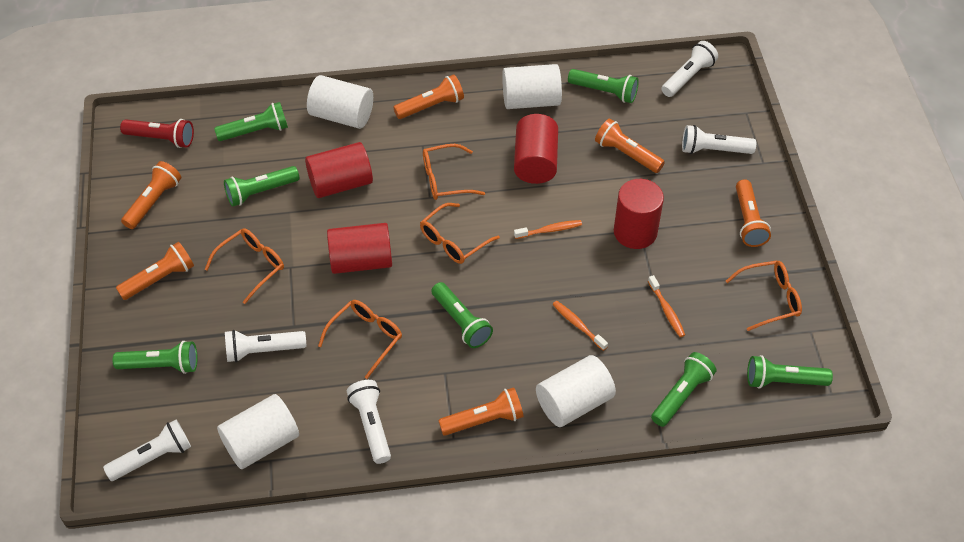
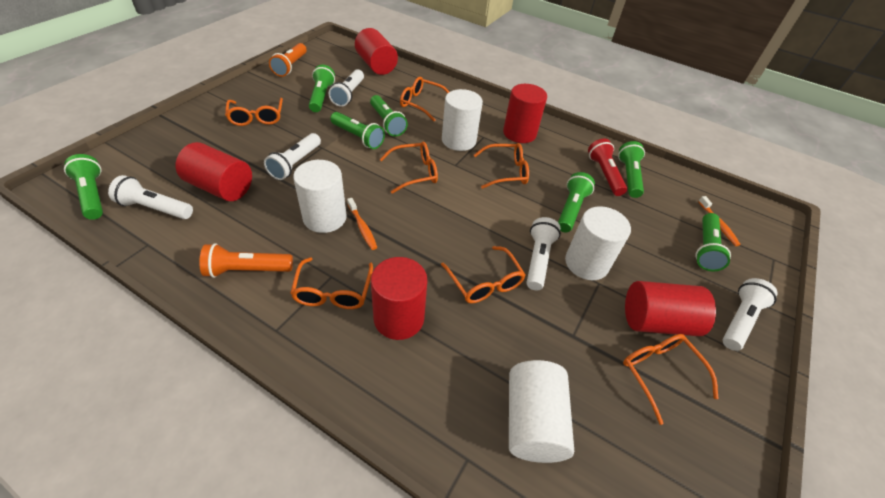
orange flashlight: 6 -> 2
orange glasses: 5 -> 7
orange toothbrush: 3 -> 2
red cylinder: 4 -> 5

